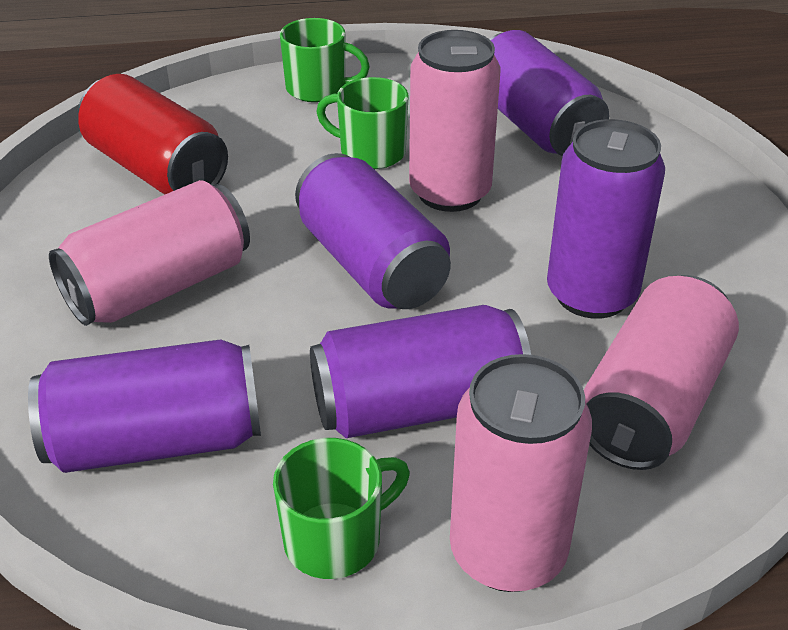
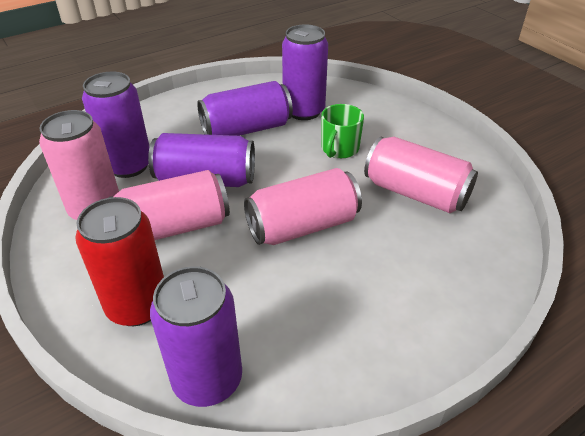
green mug: 3 -> 1

